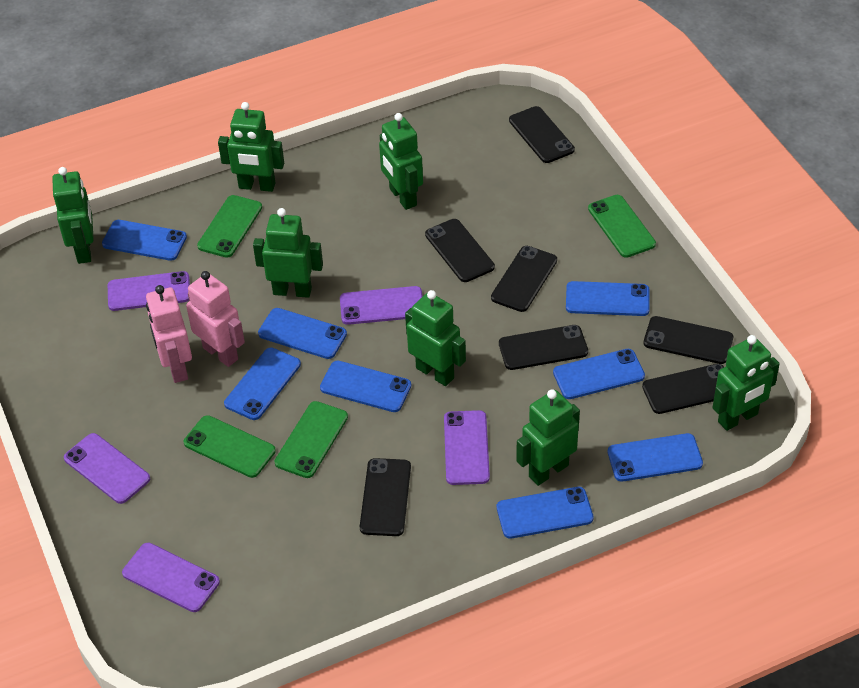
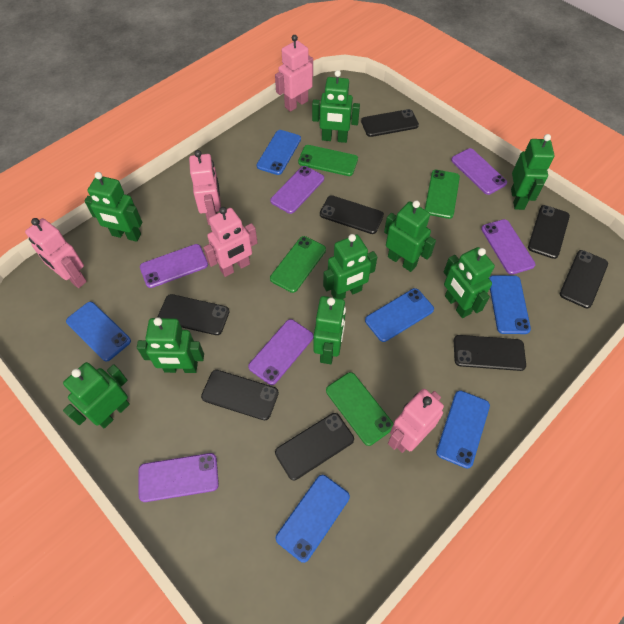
black phone: 7 -> 8
blue phone: 8 -> 6
green robot: 7 -> 9
pink robot: 2 -> 5
purple phone: 5 -> 6

